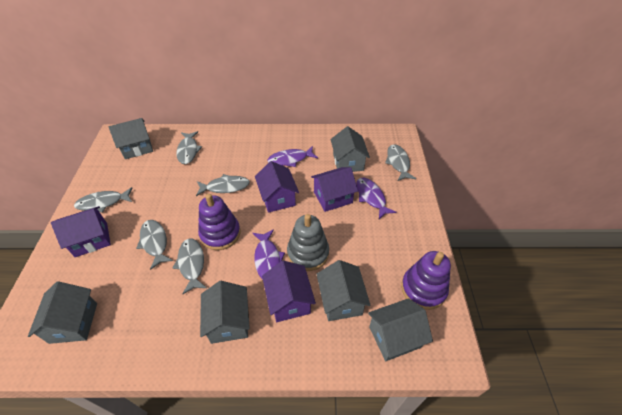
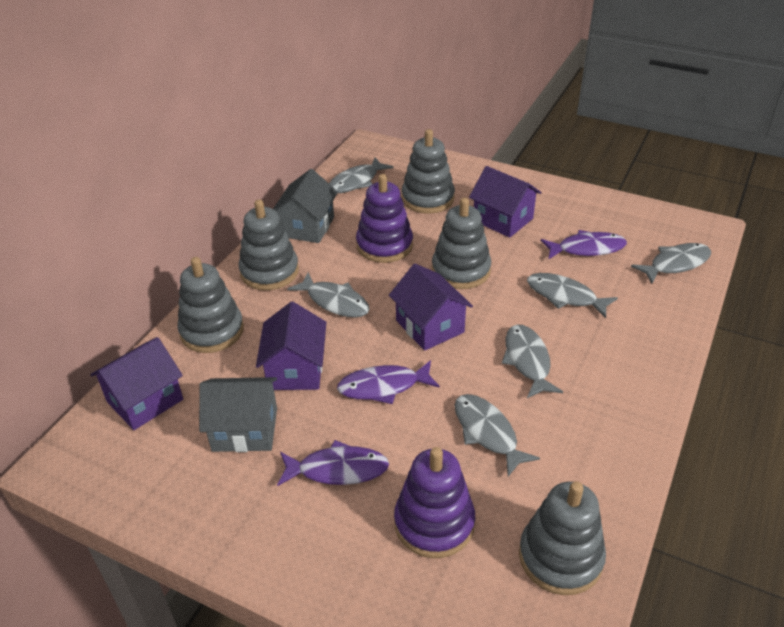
grey house: 6 -> 2
grey stacking toy: 1 -> 5

